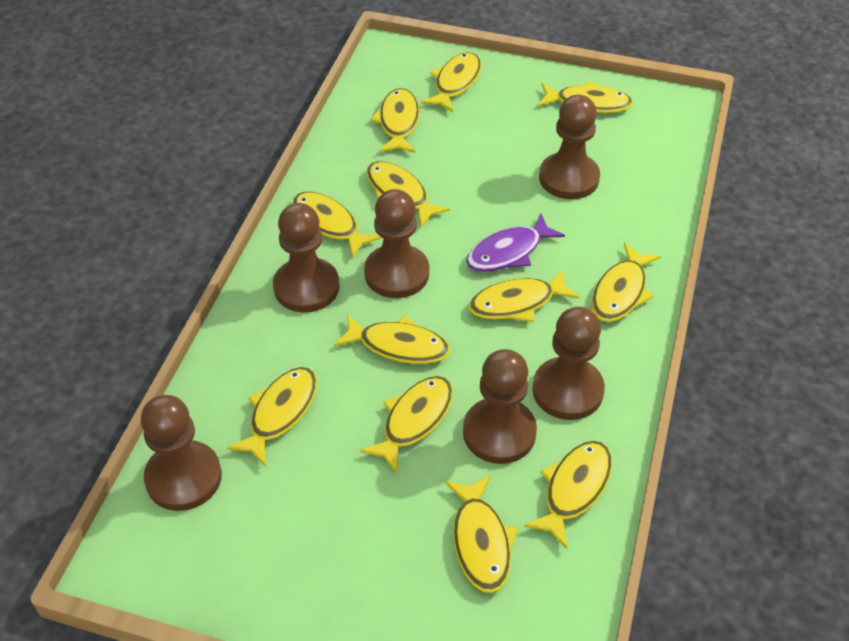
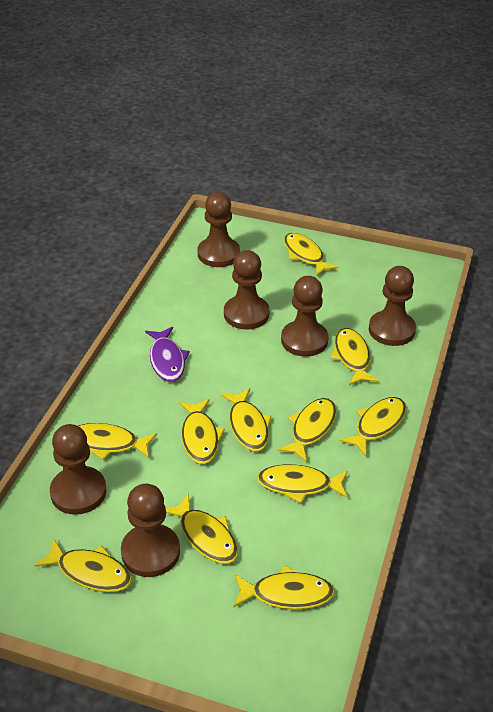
yellow fish: 12 -> 11

